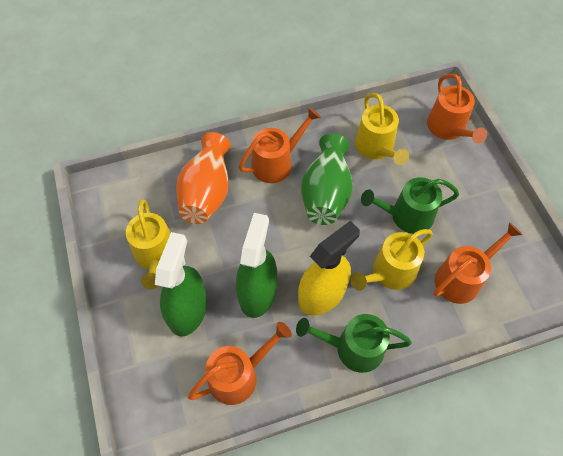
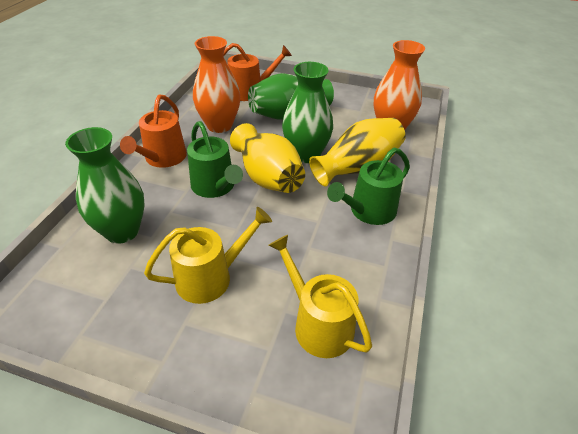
green spray bottle: 2 -> 0
green vase: 1 -> 3
orange vase: 1 -> 2
orange watering can: 4 -> 2
yellow spray bottle: 1 -> 0
yellow vase: 0 -> 2
yellow watering can: 3 -> 2

